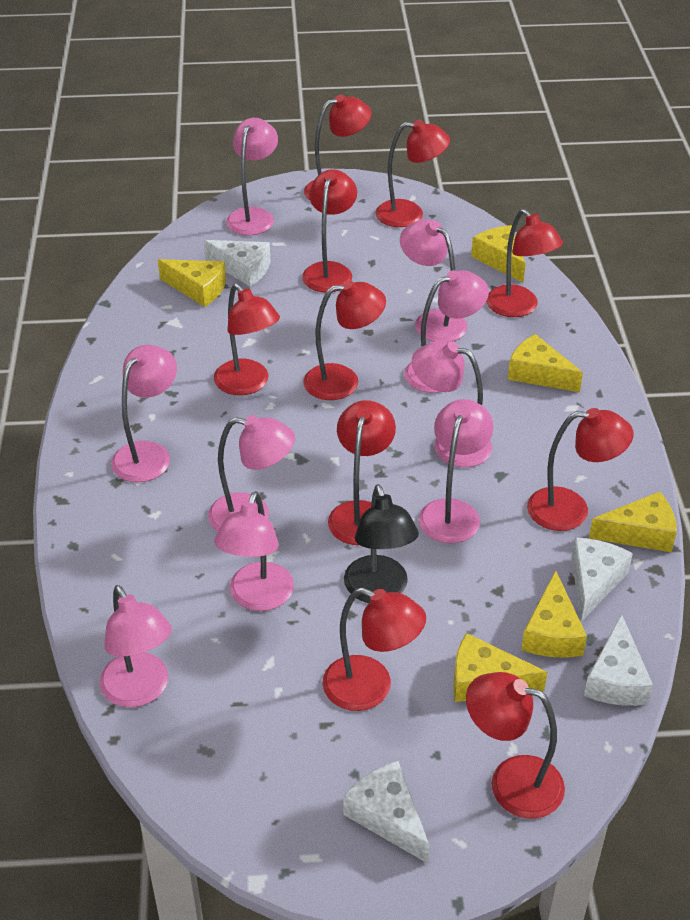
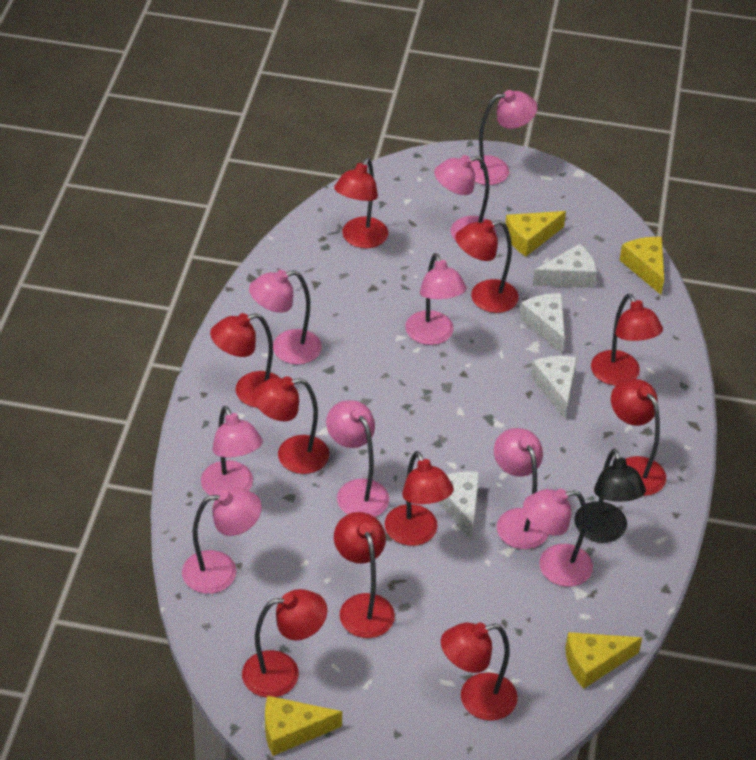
yellow cheese: 6 -> 4

